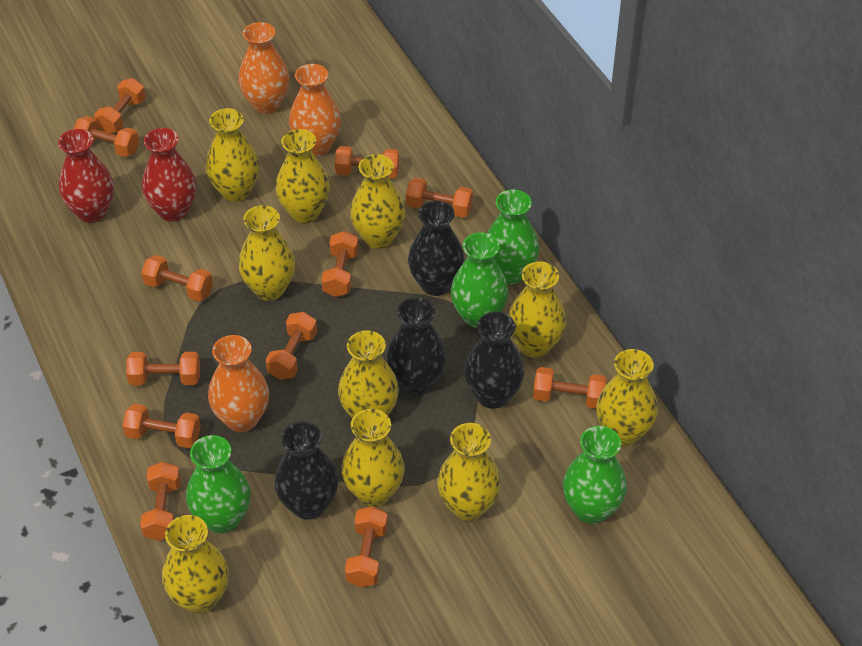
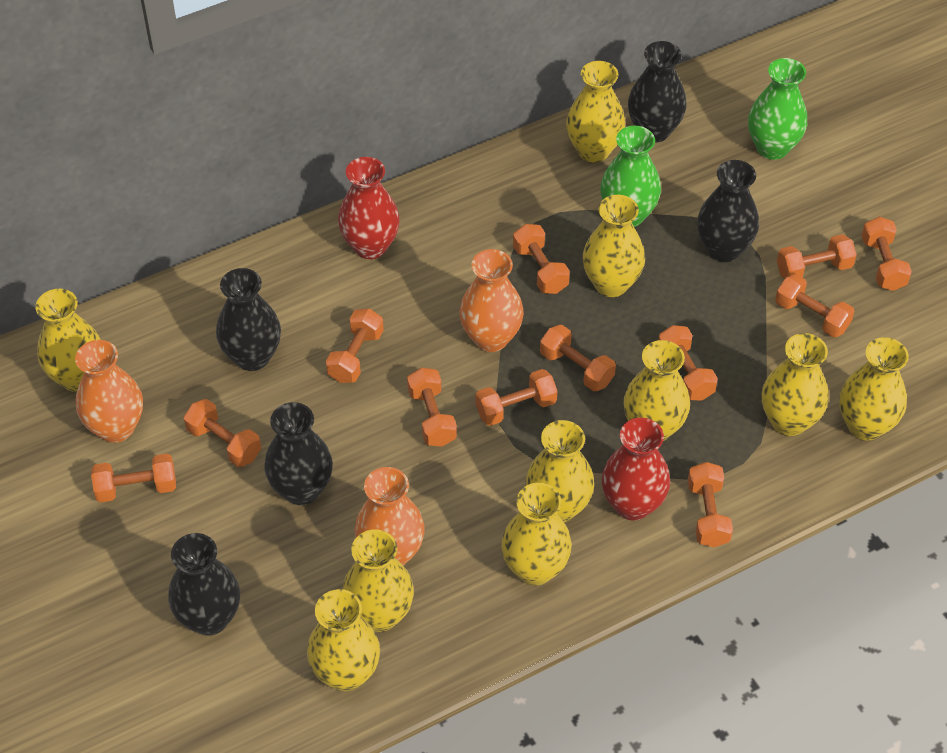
black vase: 4 -> 5
green vase: 4 -> 2

